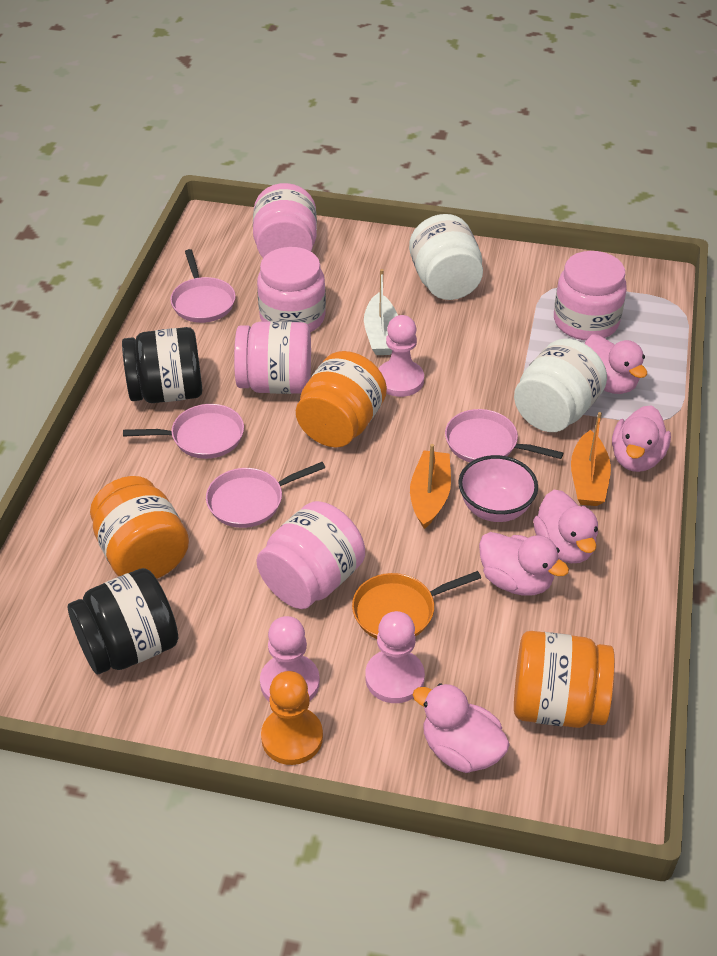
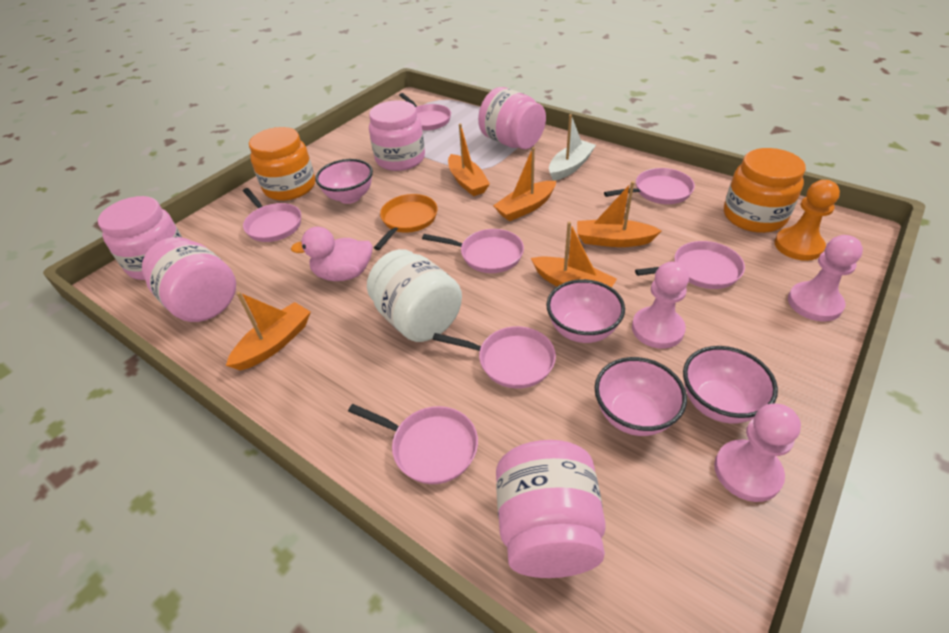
black jar: 2 -> 0
orange boat: 2 -> 5
orange jar: 3 -> 2
pink bowl: 1 -> 4
pink duck: 5 -> 1
pink pan: 4 -> 7
white jar: 2 -> 1

